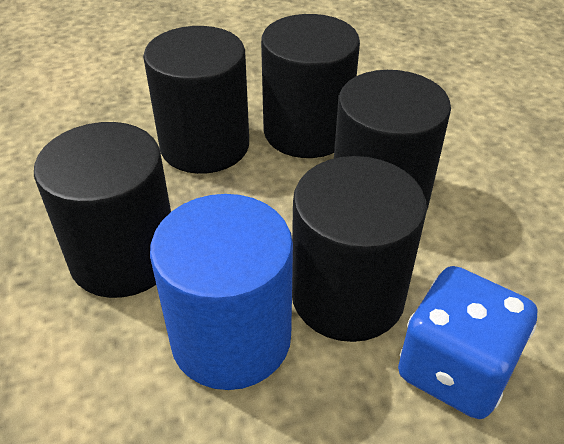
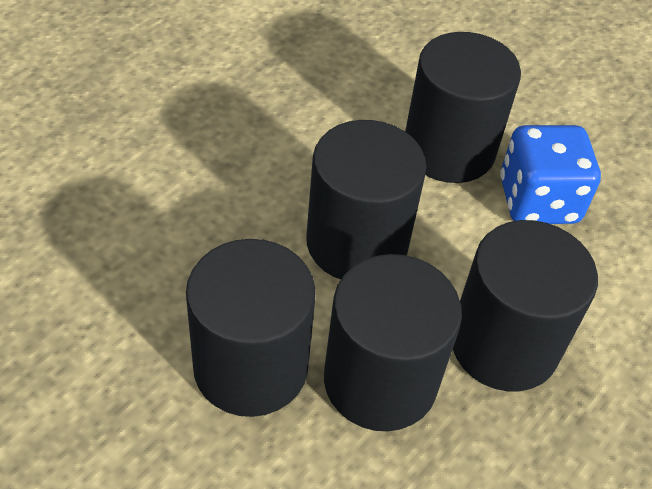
blue cylinder: 1 -> 0

